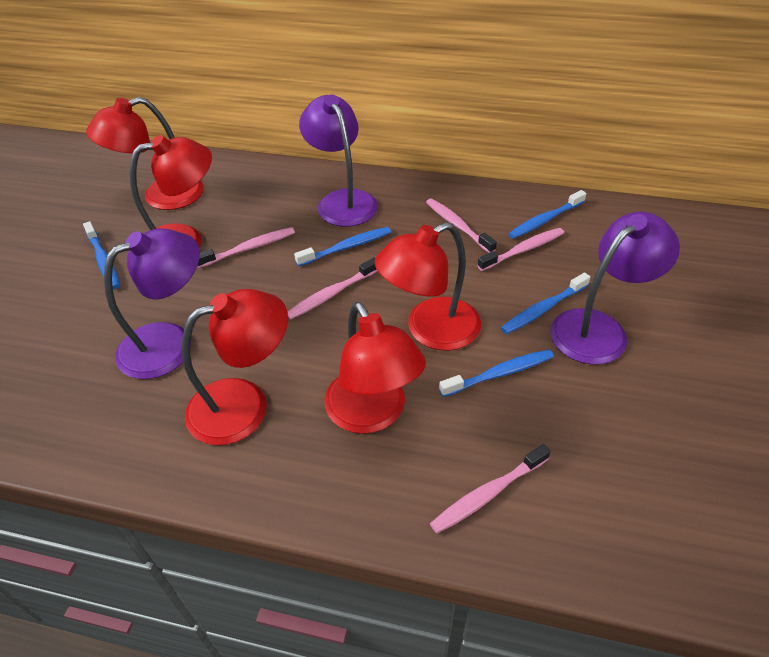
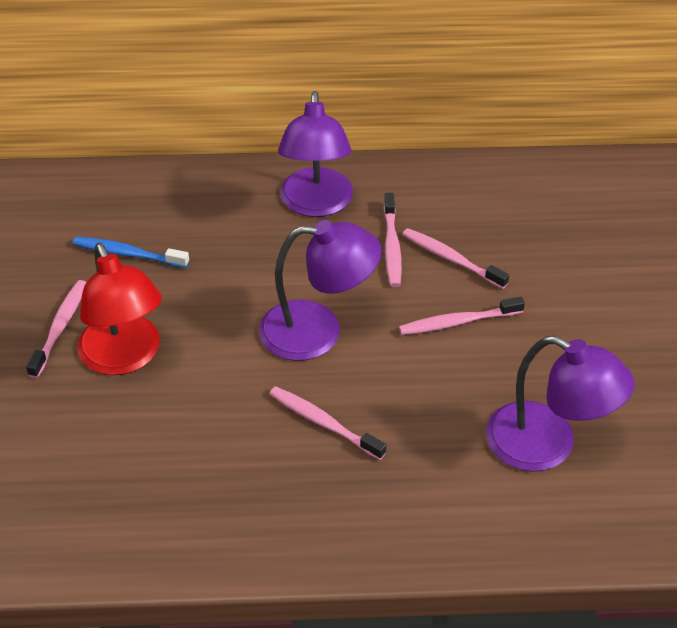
blue toothbrush: 5 -> 1
red lamp: 5 -> 1

